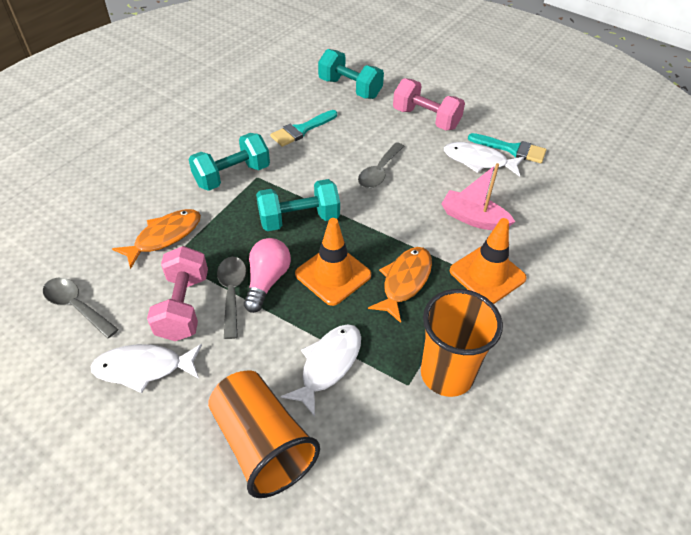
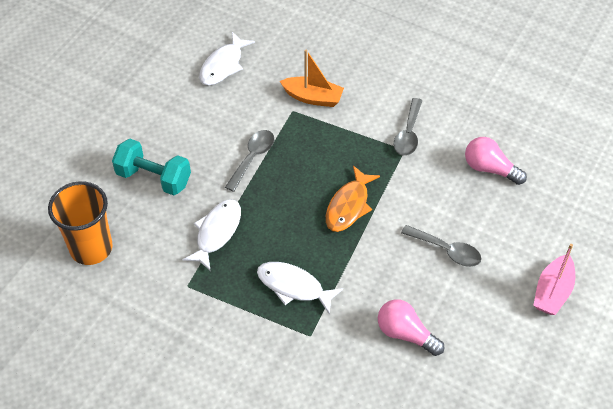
orange boat: 0 -> 1
orange cup: 2 -> 1
orange fish: 2 -> 1
orange traffic cone: 2 -> 0
pink dumbbell: 2 -> 0
pink light bulb: 1 -> 2
turquoise brush: 2 -> 0
turquoise dumbbell: 3 -> 1

